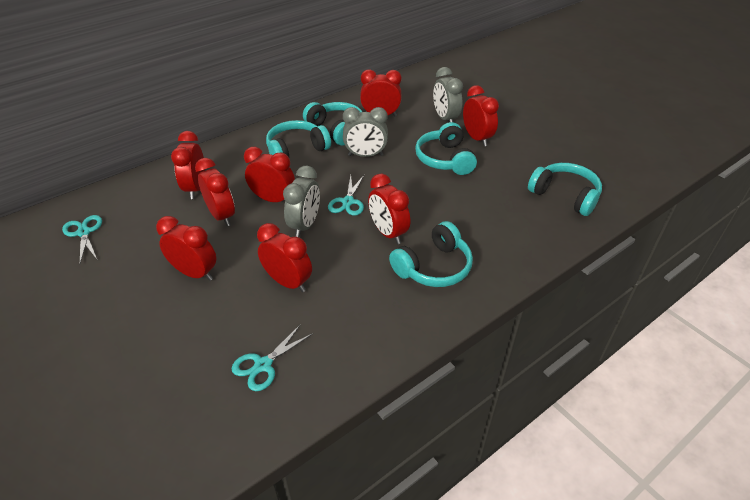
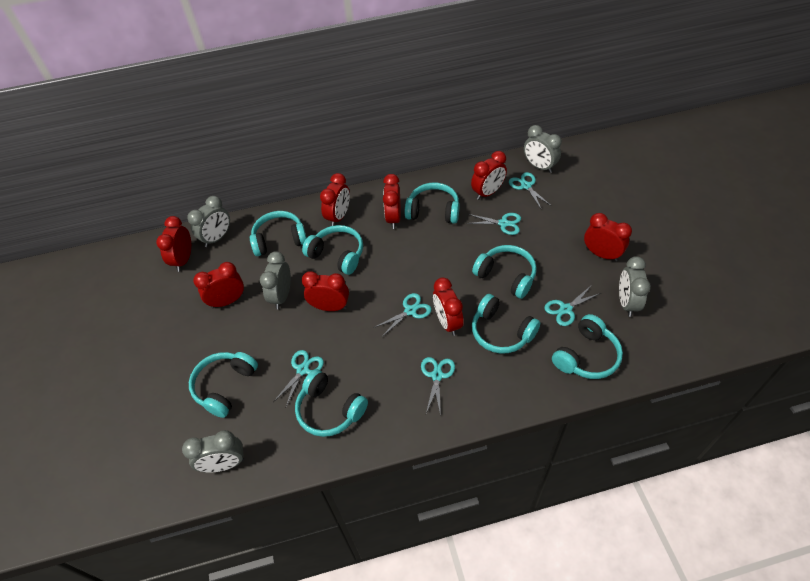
grey clock: 3 -> 5
turquoise headphones: 5 -> 8
turquoise scissors: 3 -> 6

